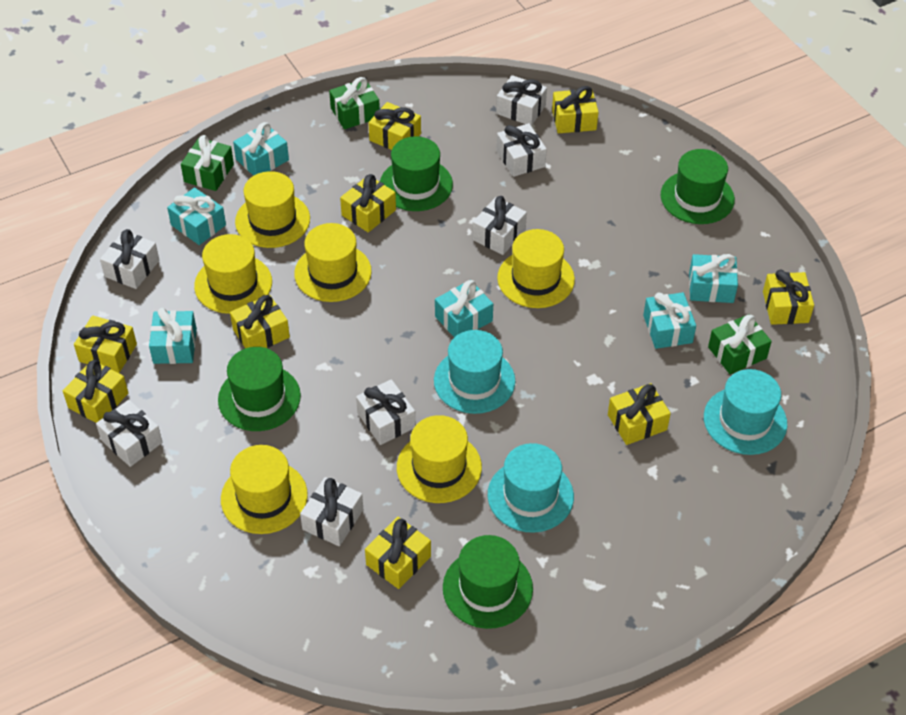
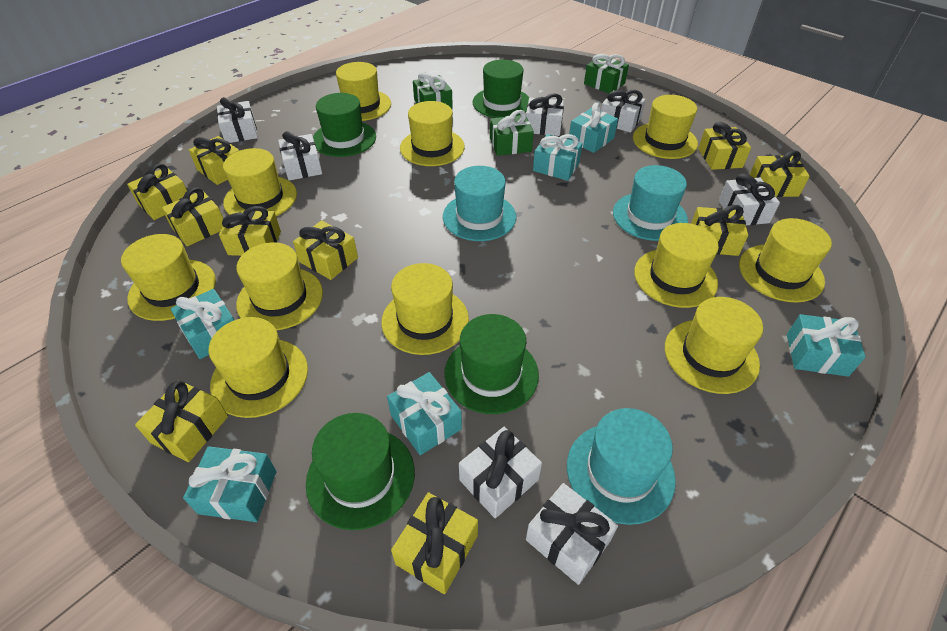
yellow gift: 9 -> 10
yellow hat: 6 -> 11

